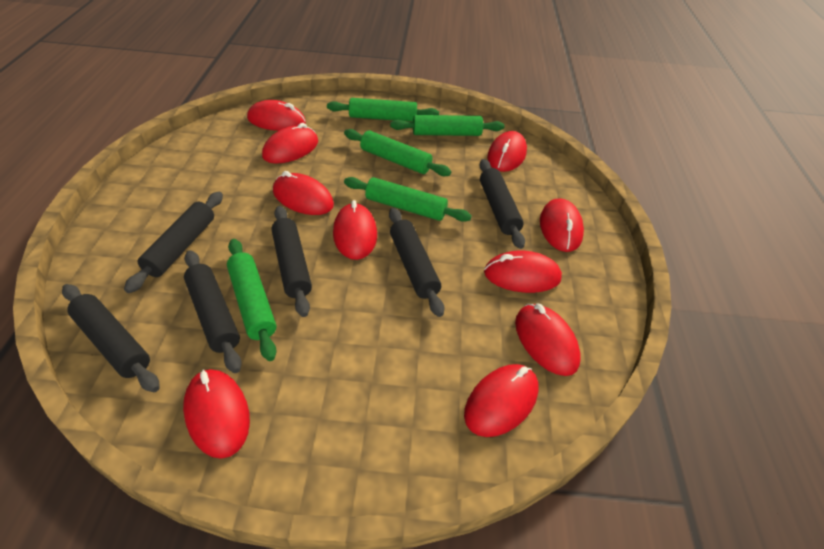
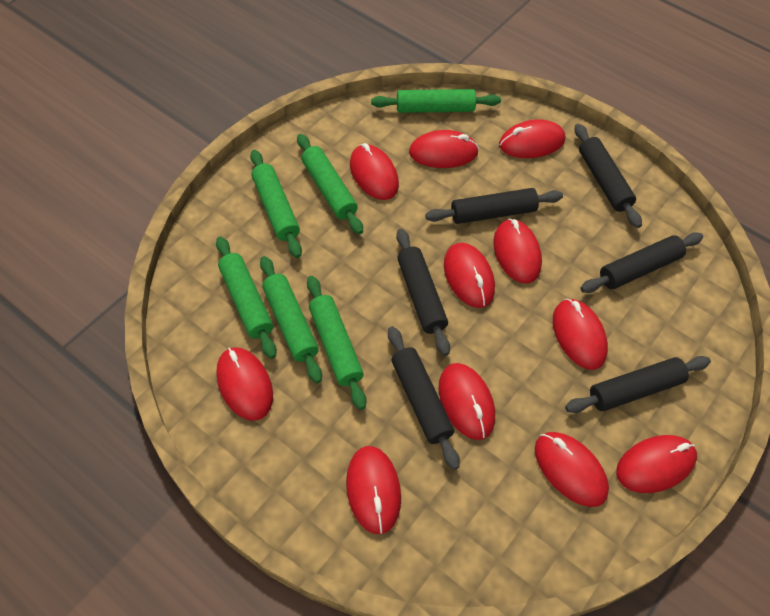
green rolling pin: 5 -> 6
red mouse: 10 -> 11

